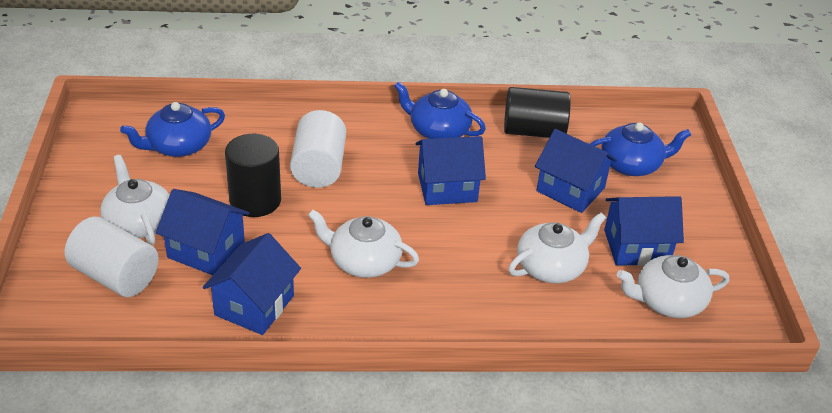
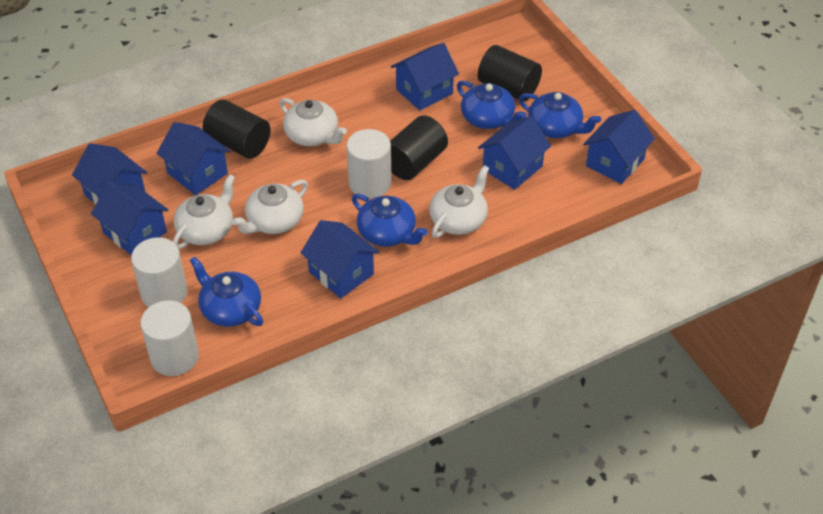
black cylinder: 2 -> 3
blue house: 5 -> 7
blue teapot: 3 -> 4
white cylinder: 2 -> 3

